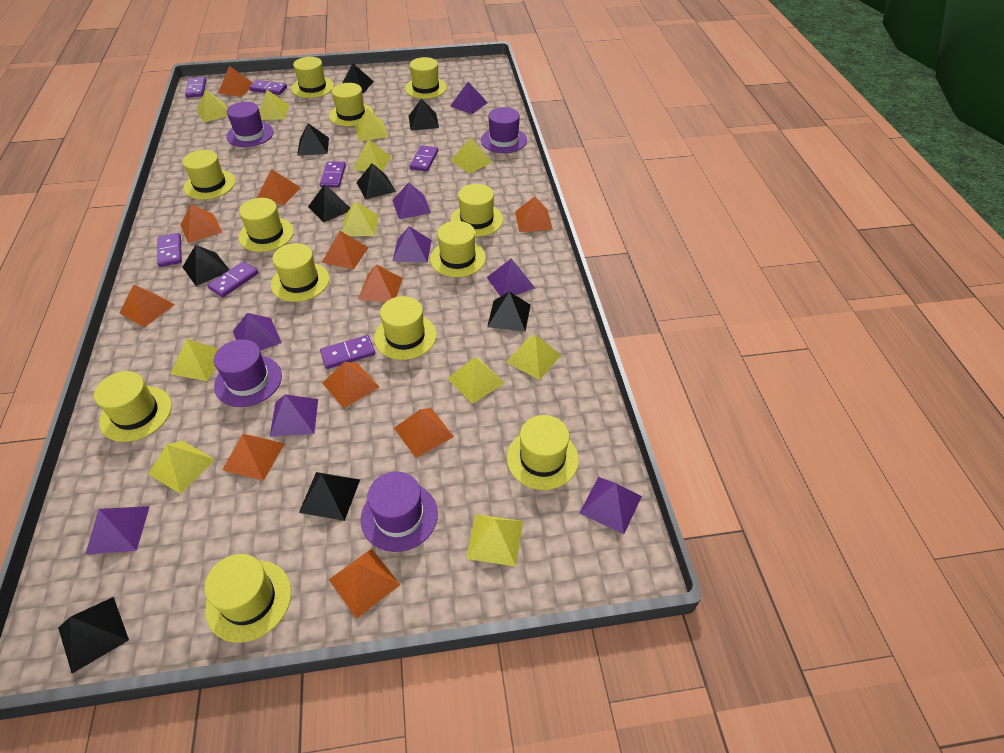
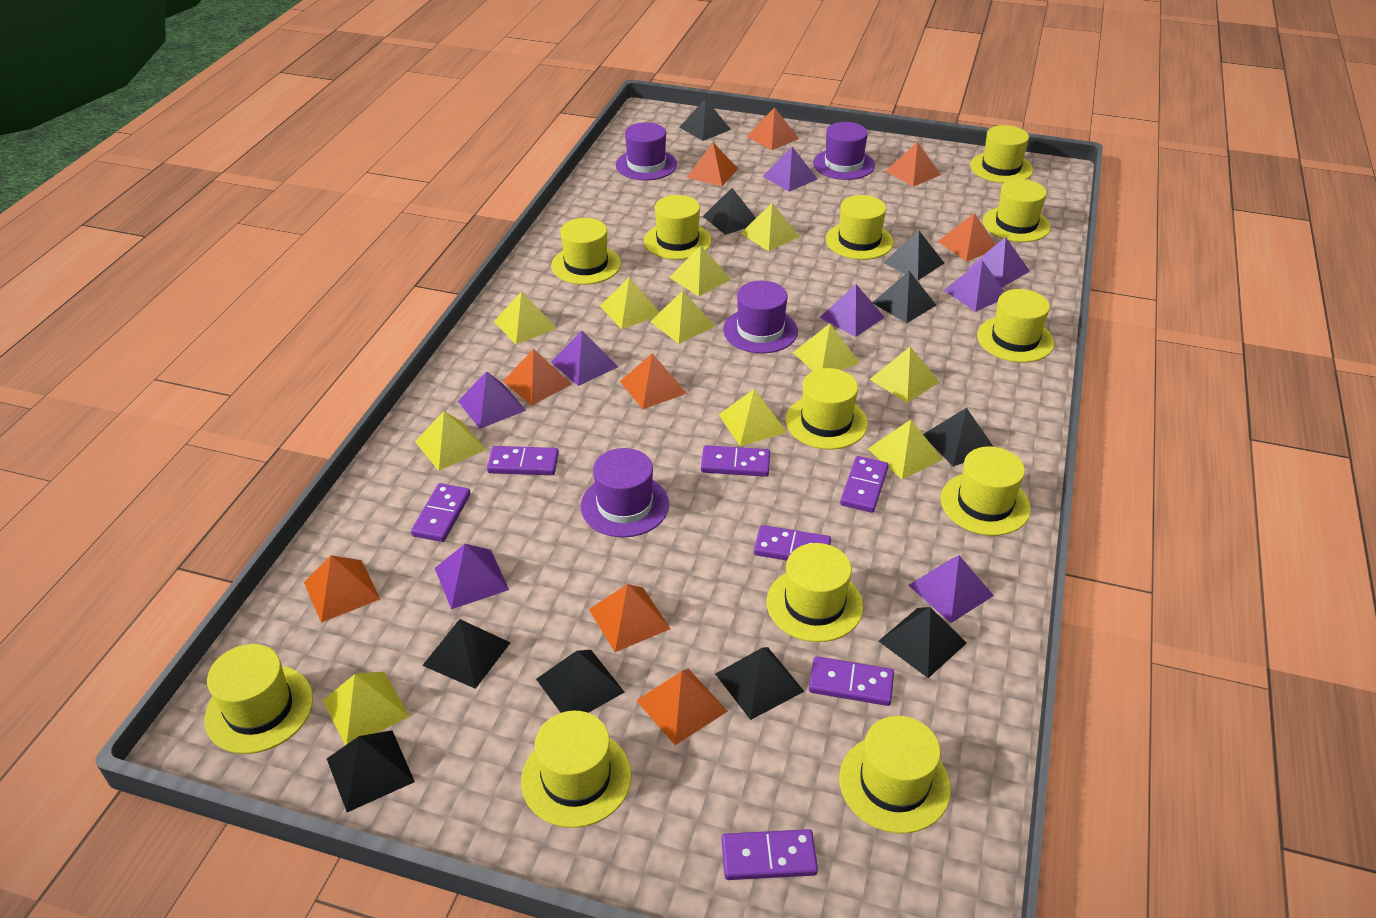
black pyramid: 9 -> 10
orange pyramid: 11 -> 9

